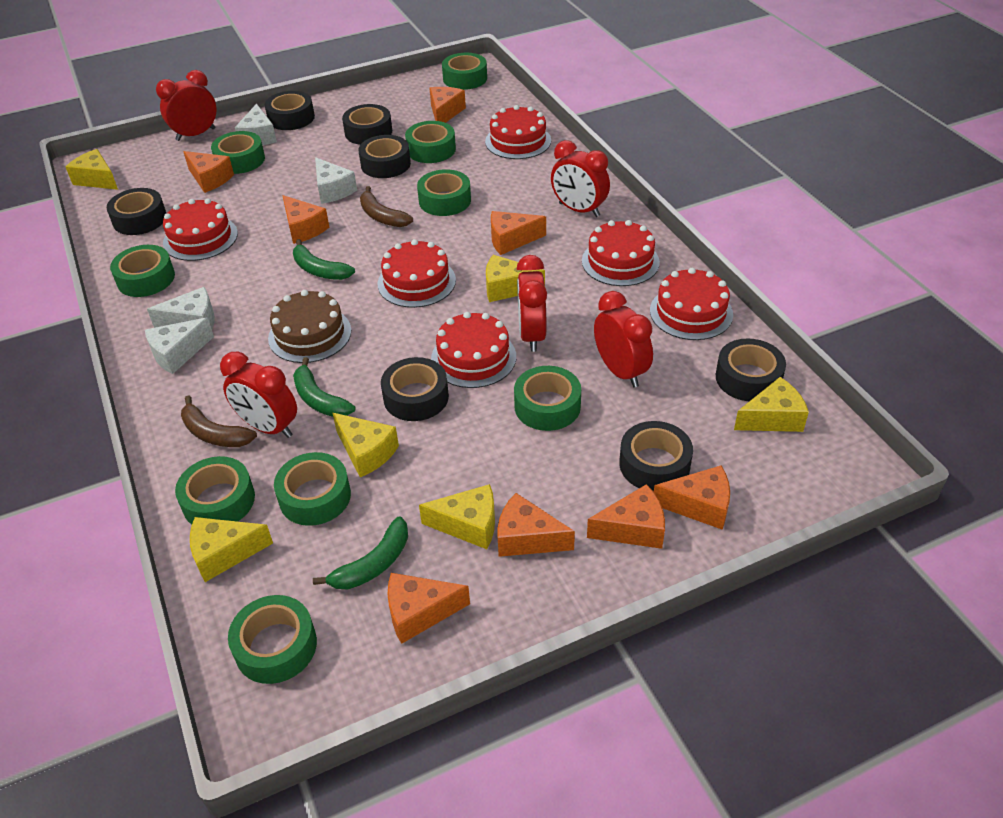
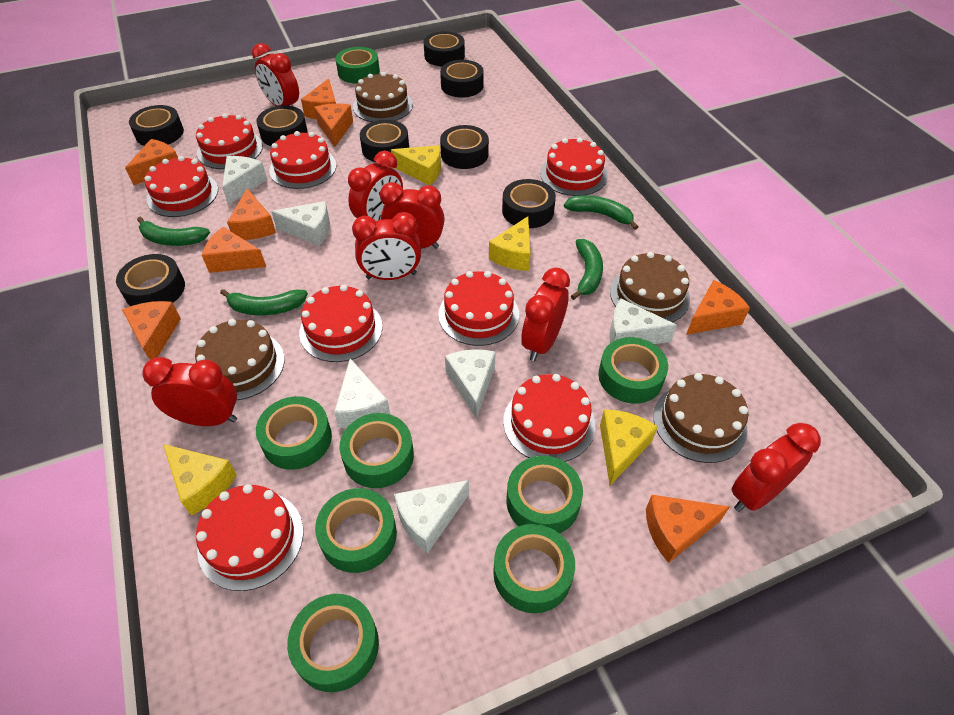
black tape: 7 -> 8
brown banana: 2 -> 0
brown cake: 1 -> 4
green banana: 3 -> 4
green tape: 9 -> 8
red cake: 6 -> 8
red clock: 5 -> 7
white cheese: 4 -> 6
yellow cheese: 6 -> 4

